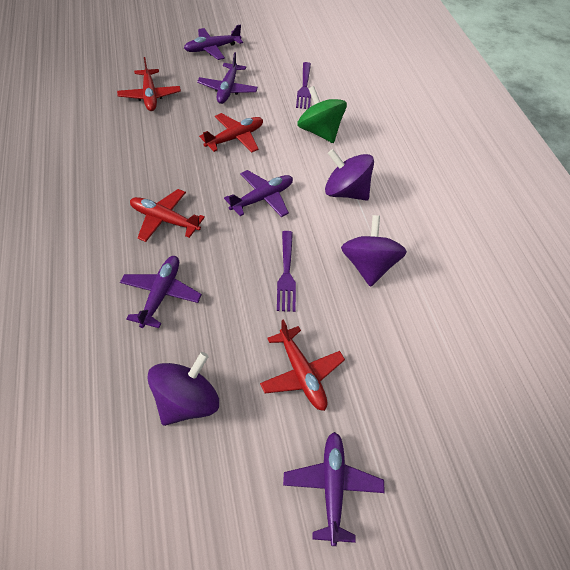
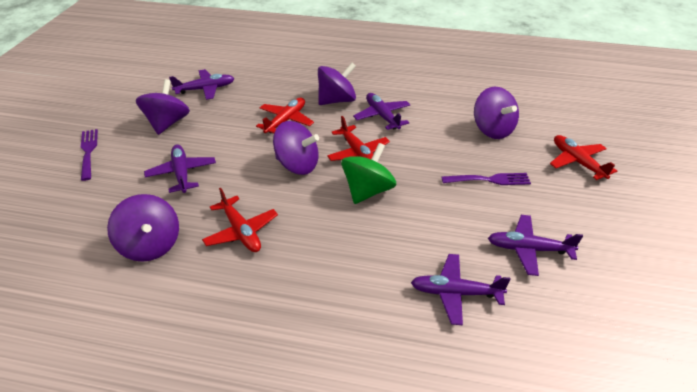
purple spinning top: 3 -> 5

